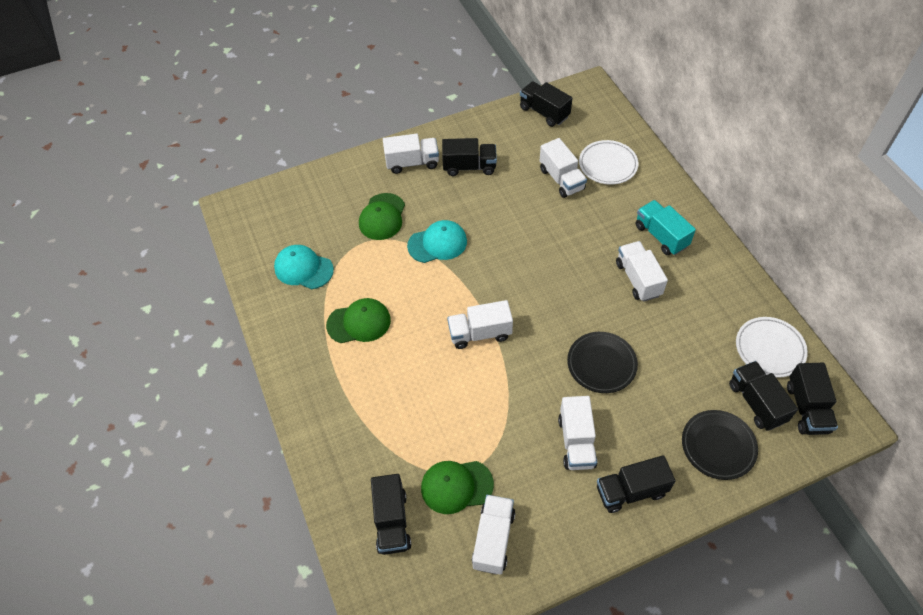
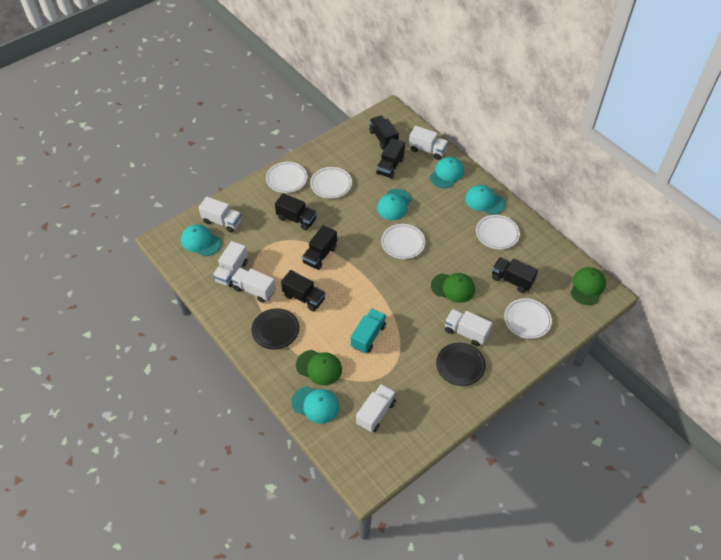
turquoise cap: 2 -> 5
white plate: 2 -> 5

